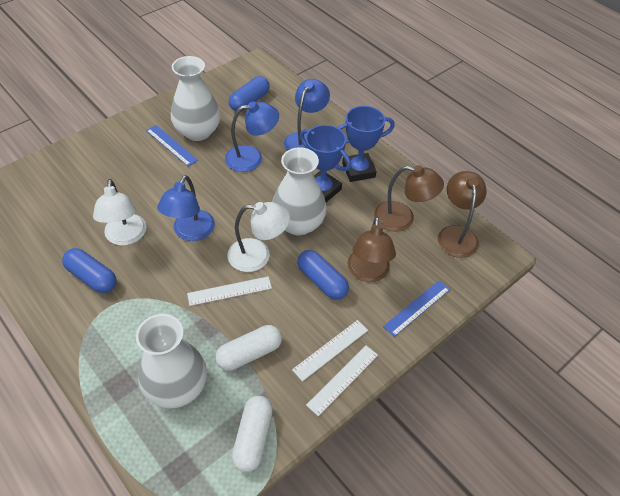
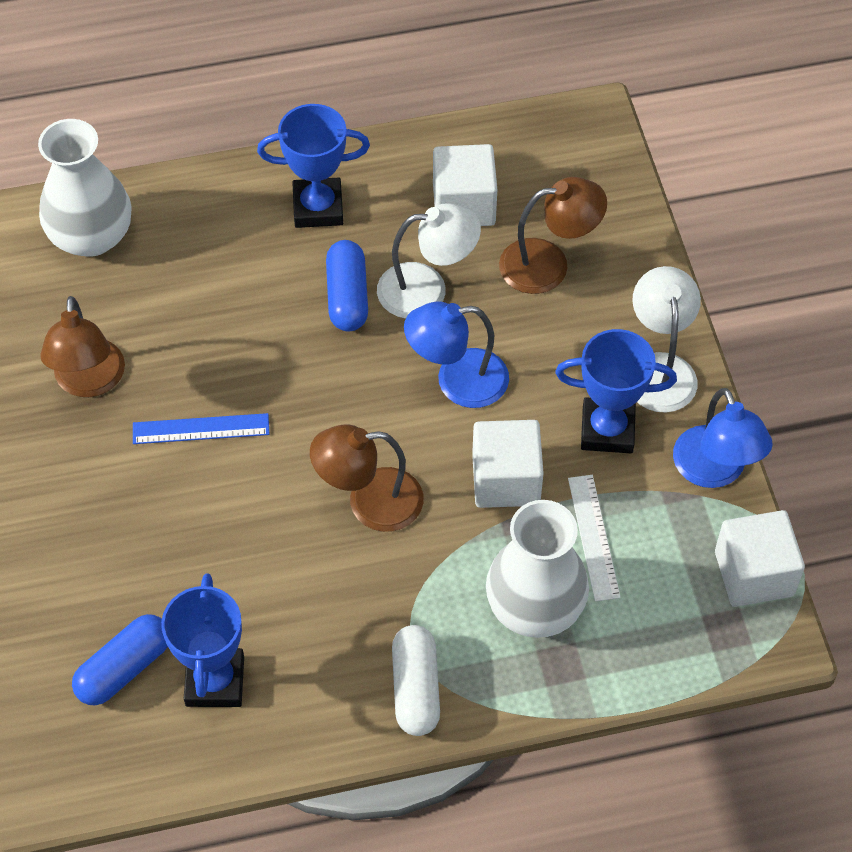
blue capsule: 3 -> 2
blue lamp: 3 -> 2
blue ruler: 2 -> 1
blue trophy: 2 -> 3
white capsule: 2 -> 1
white cube: 0 -> 3
white ruler: 3 -> 1
white vase: 3 -> 2

